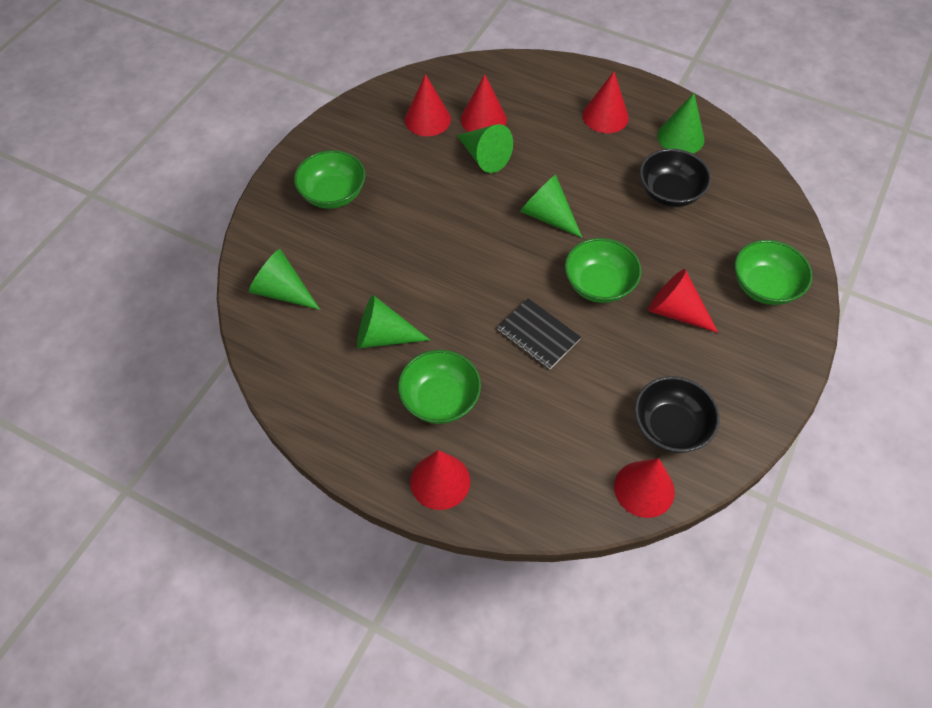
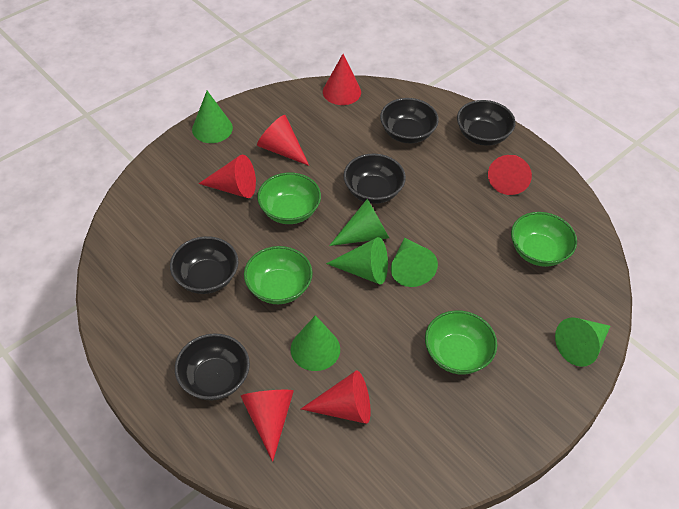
black bowl: 2 -> 5
black notebook: 1 -> 0
green cone: 5 -> 6

